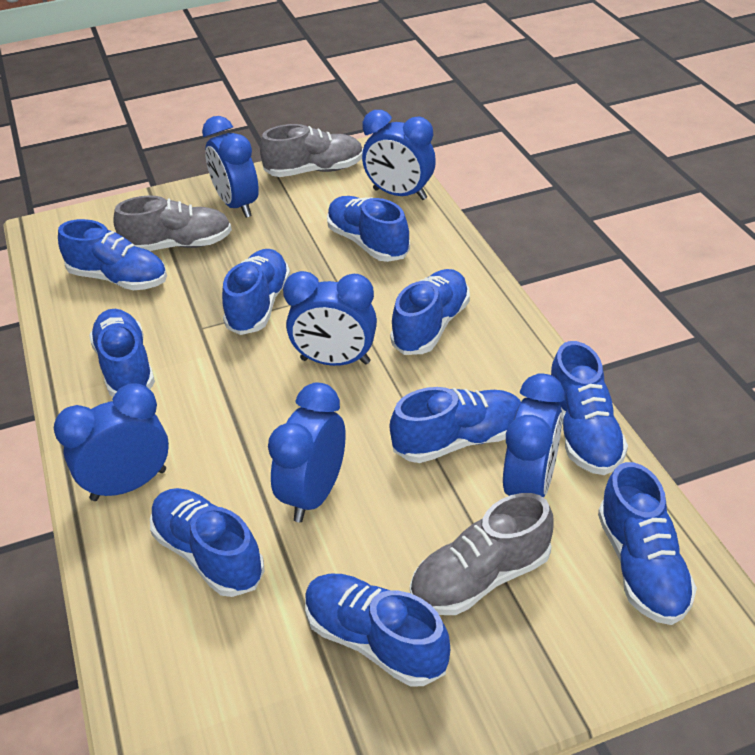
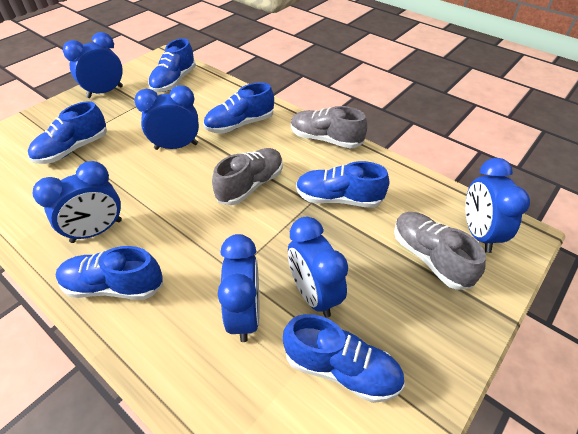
blue shoe: 10 -> 6

